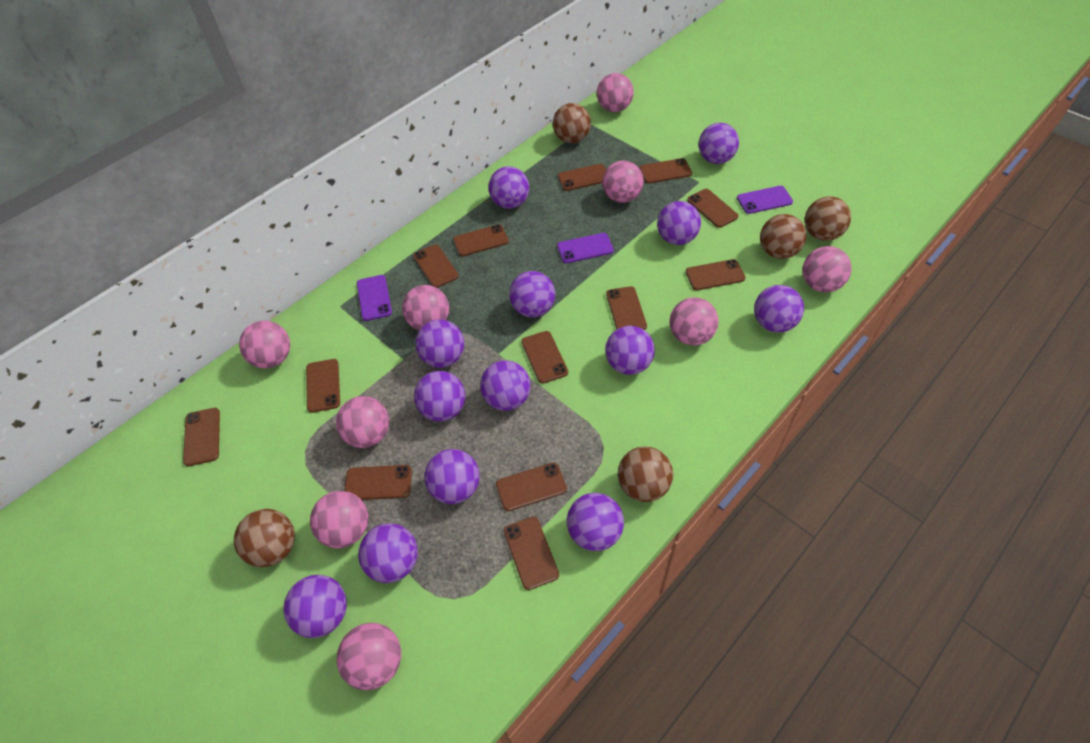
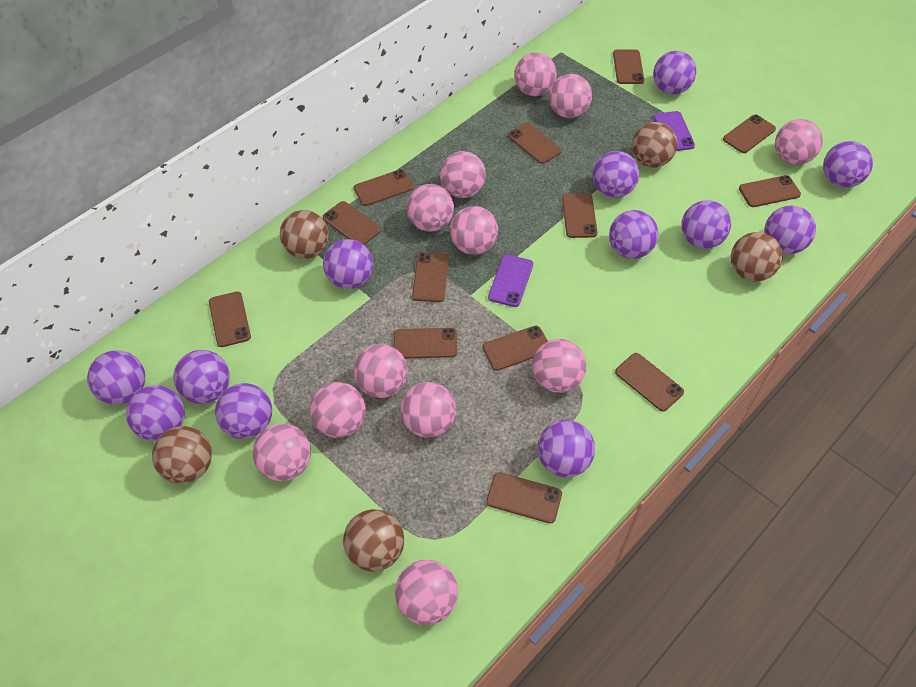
pink ball: 9 -> 12
purple ball: 13 -> 12
purple phone: 3 -> 2

